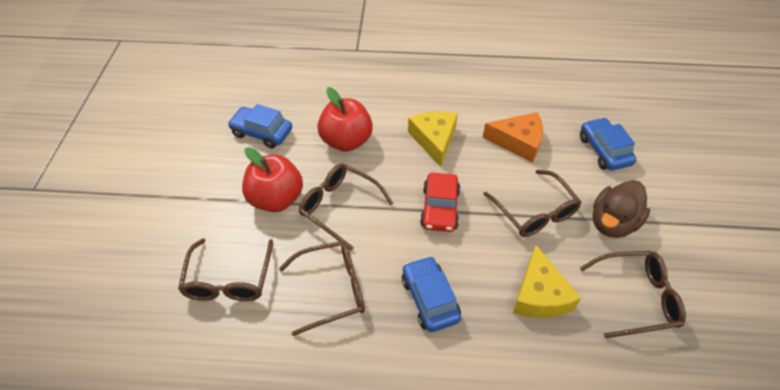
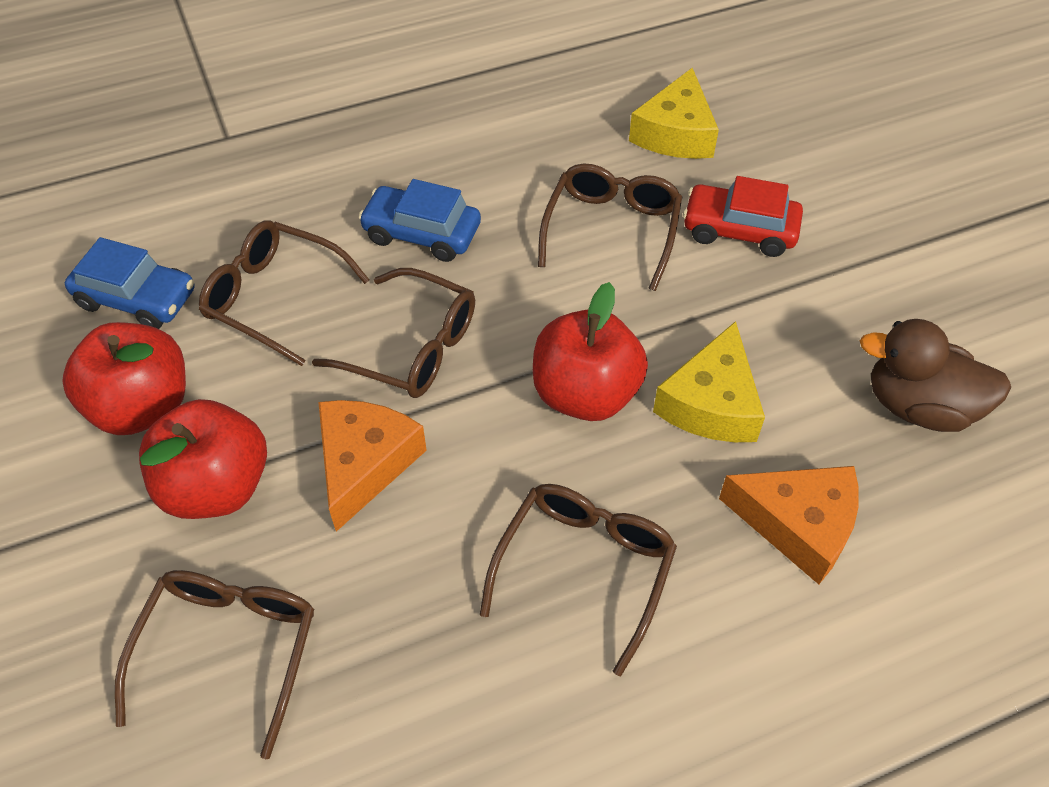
blue car: 3 -> 2
orange cheese: 1 -> 2
red apple: 2 -> 3

